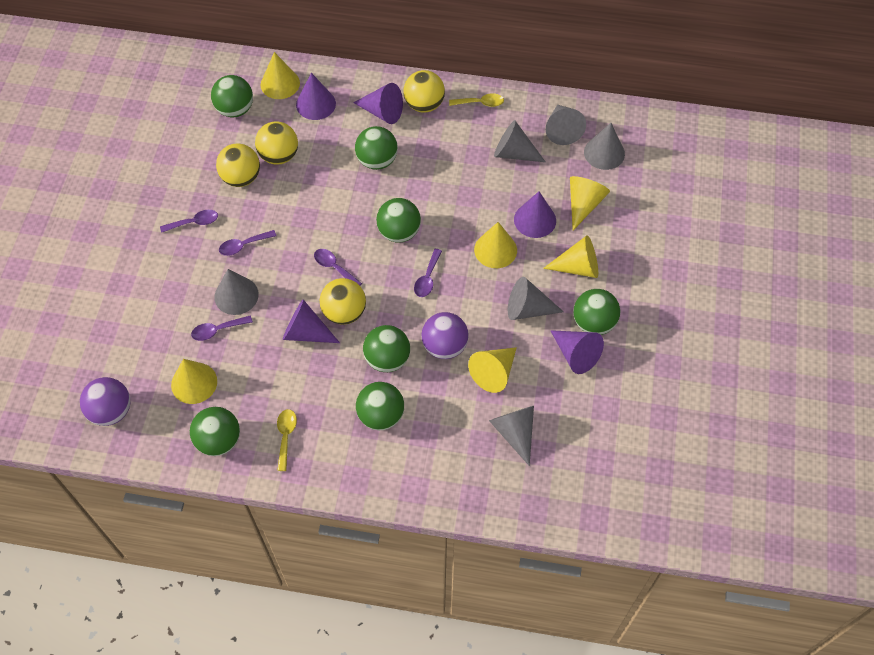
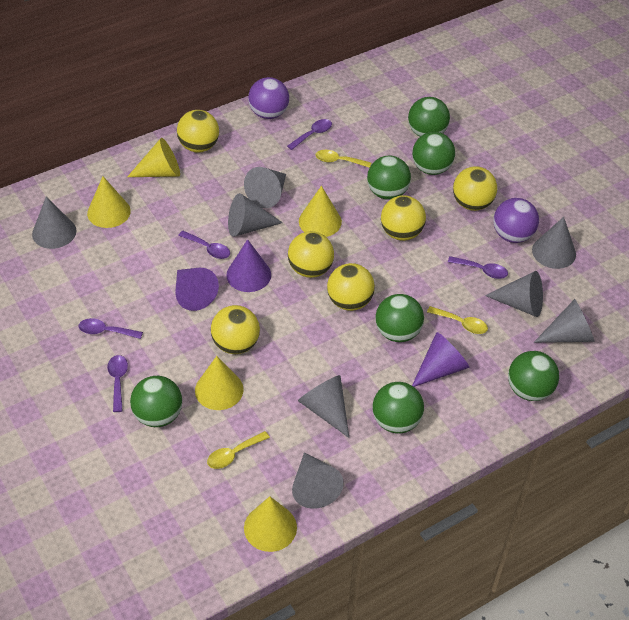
grey cone: 6 -> 8
purple cone: 5 -> 3
yellow ball: 4 -> 6
yellow cone: 6 -> 5
yellow spoon: 2 -> 3

